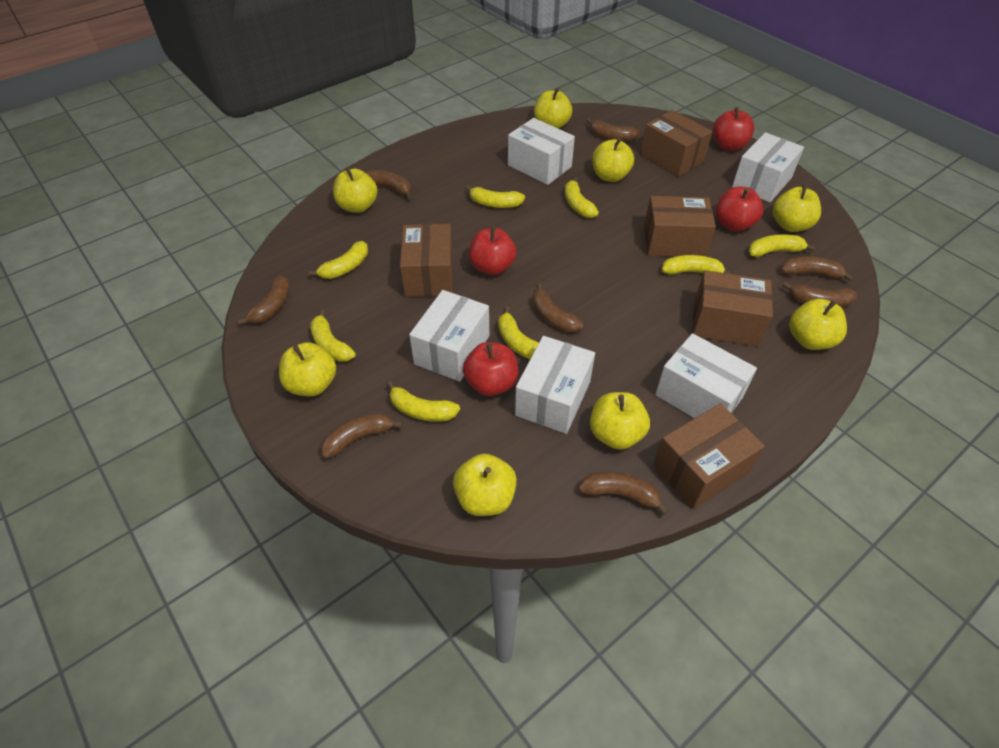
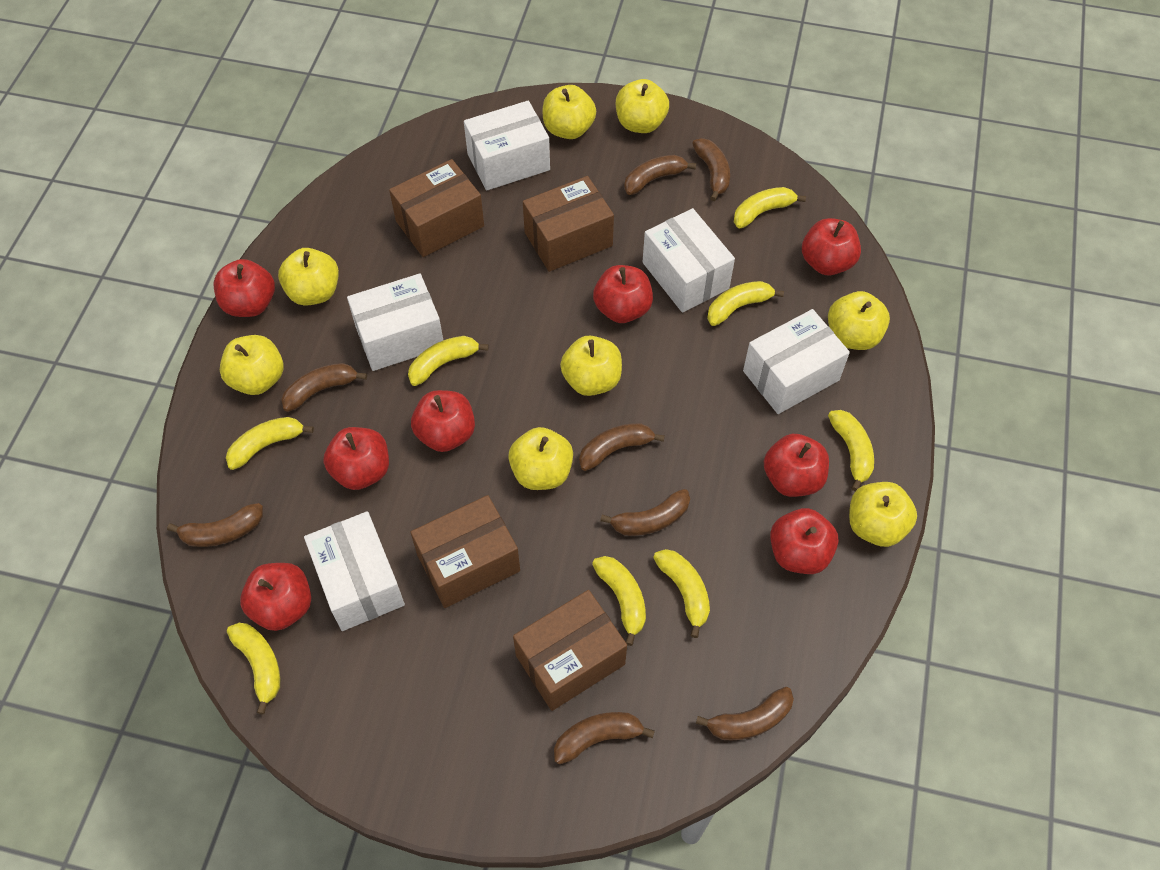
brown box: 5 -> 4
red apple: 4 -> 8

